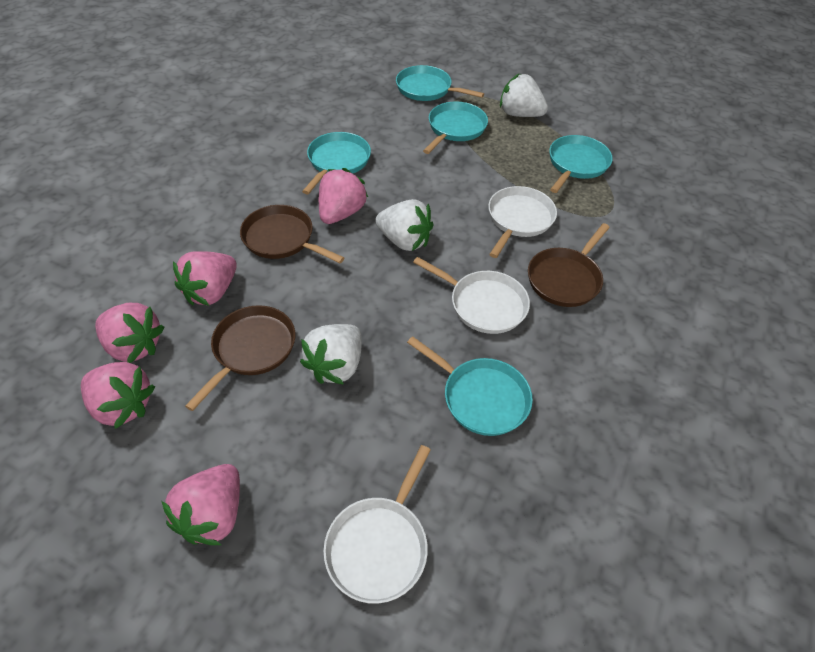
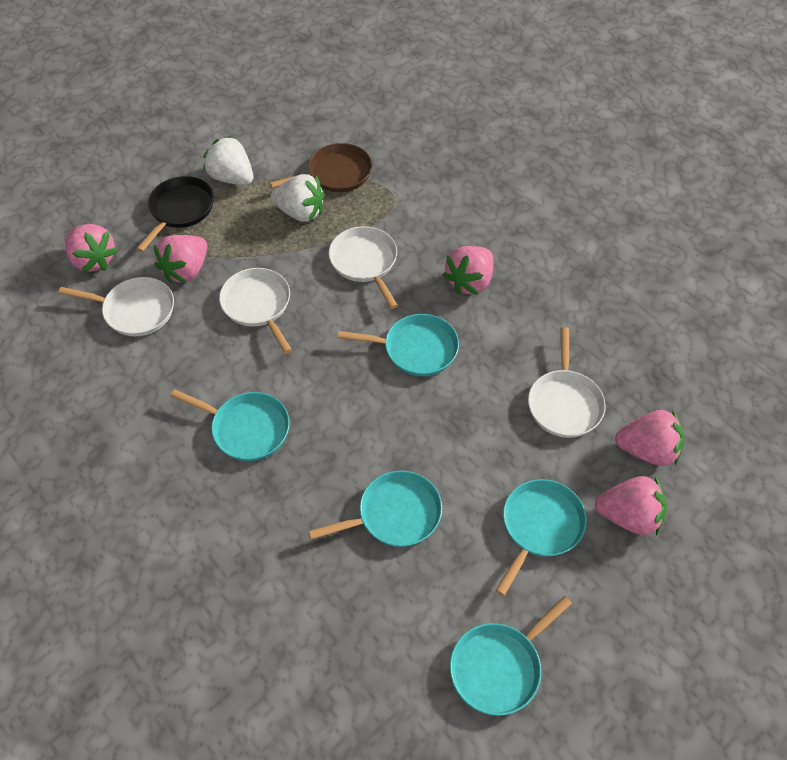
black pan: 0 -> 1
brown pan: 3 -> 1
white pan: 3 -> 4
white strawberry: 3 -> 2

